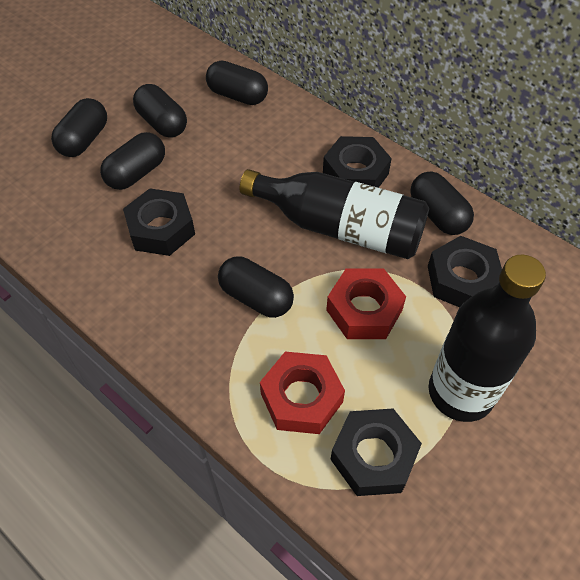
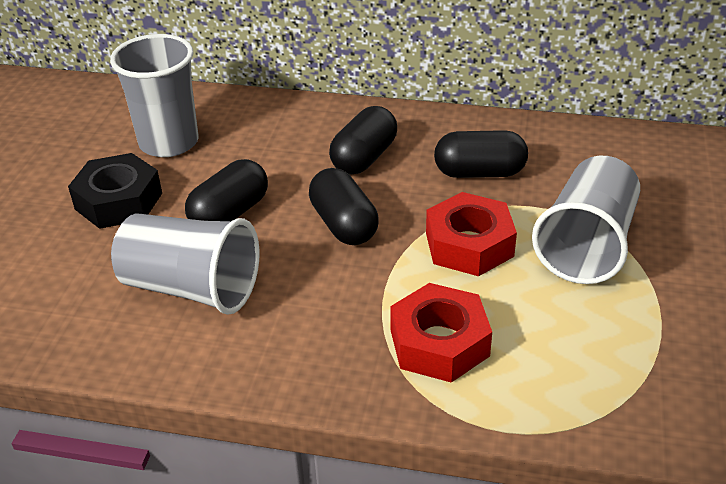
black bottle: 2 -> 0
black capsule: 6 -> 4
black nut: 4 -> 1
grey cup: 0 -> 3

